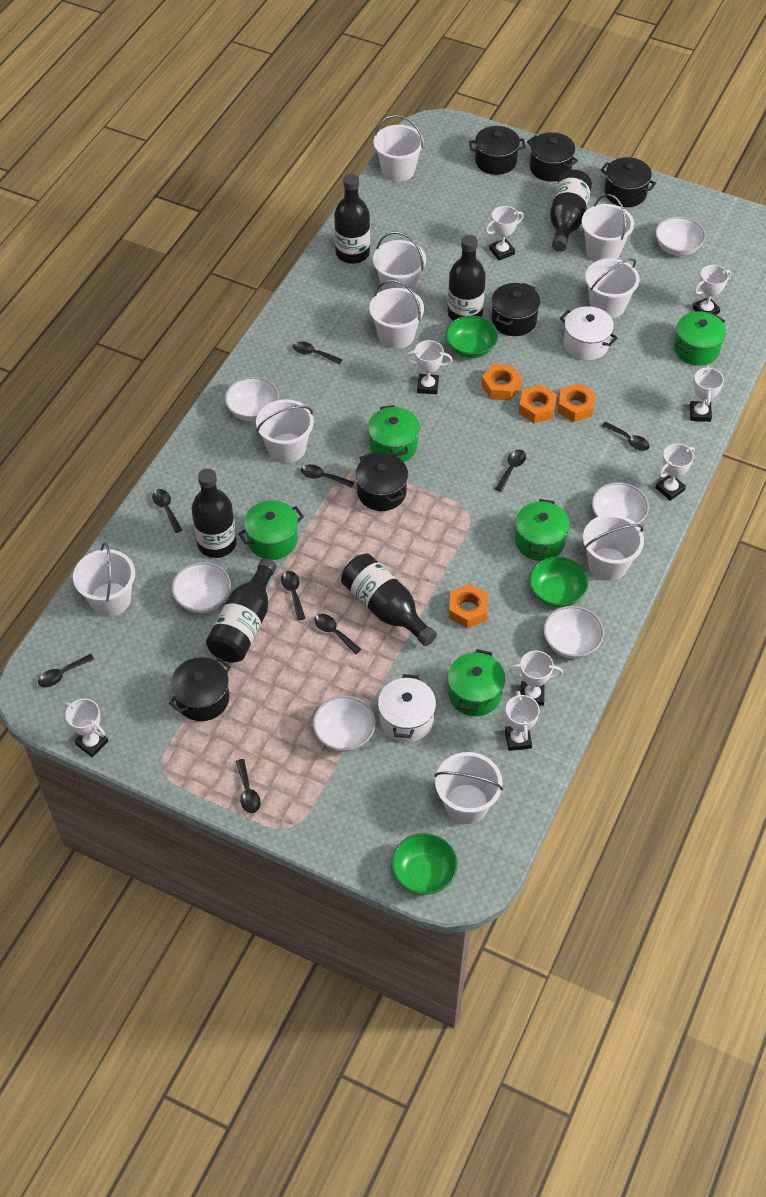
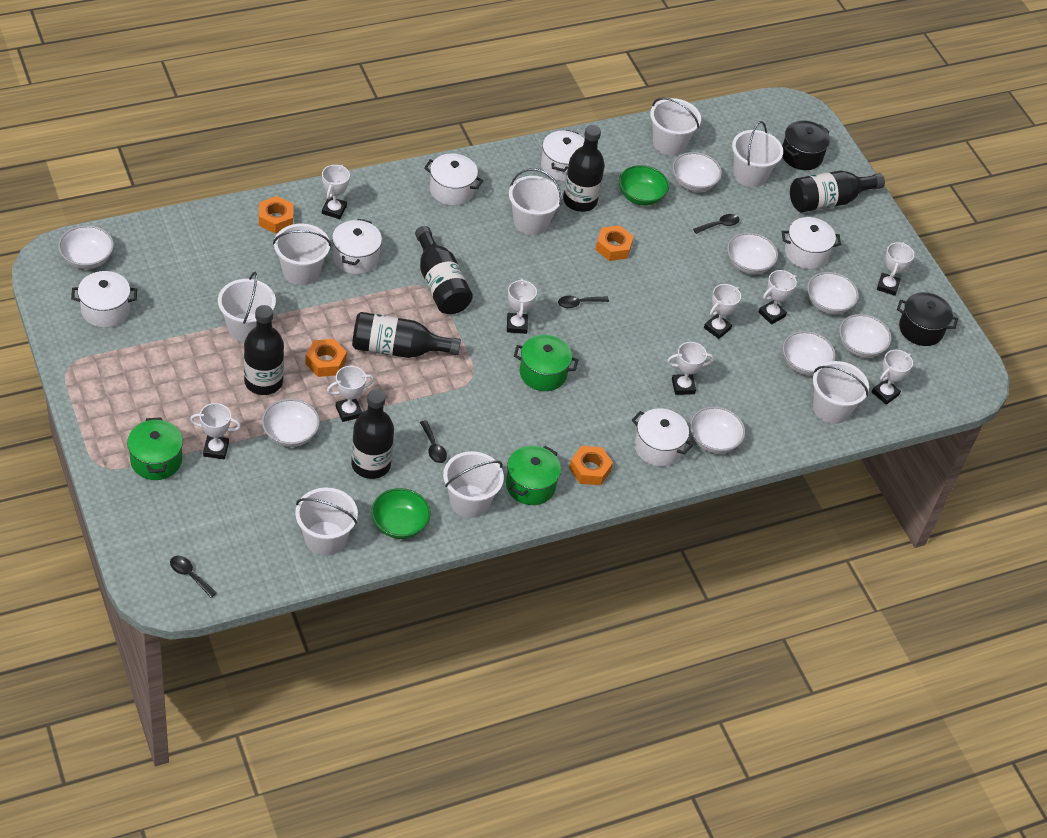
black pot: 6 -> 2
black spoon: 9 -> 4
green bowl: 3 -> 2
green pot: 5 -> 3
white bowl: 6 -> 8
white bucket: 9 -> 8
white pot: 2 -> 6
white trophy: 8 -> 9

